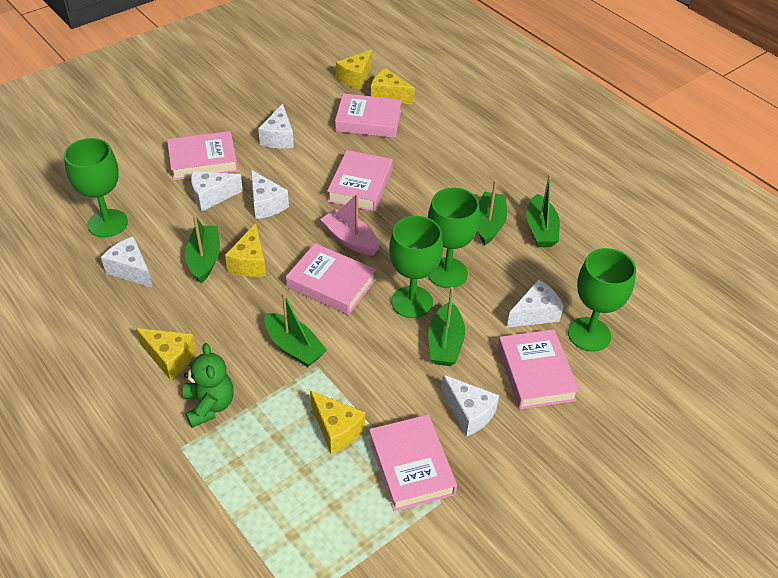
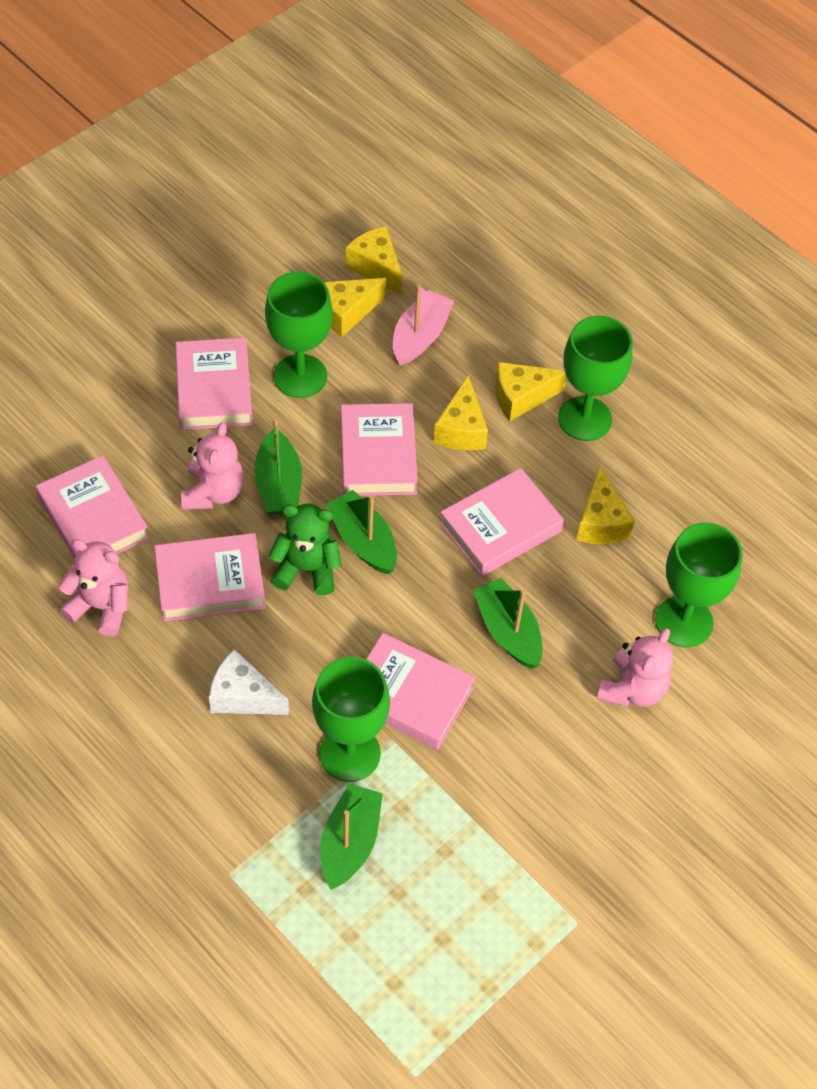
green boat: 5 -> 4
pink teddy bear: 0 -> 3
white cheese: 6 -> 1

